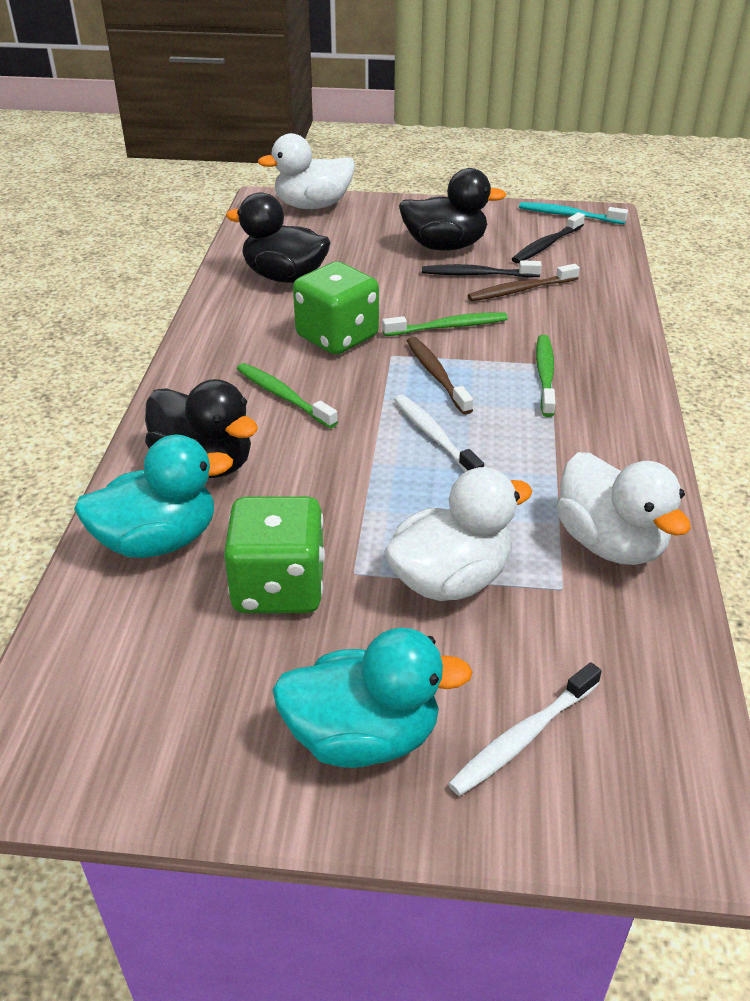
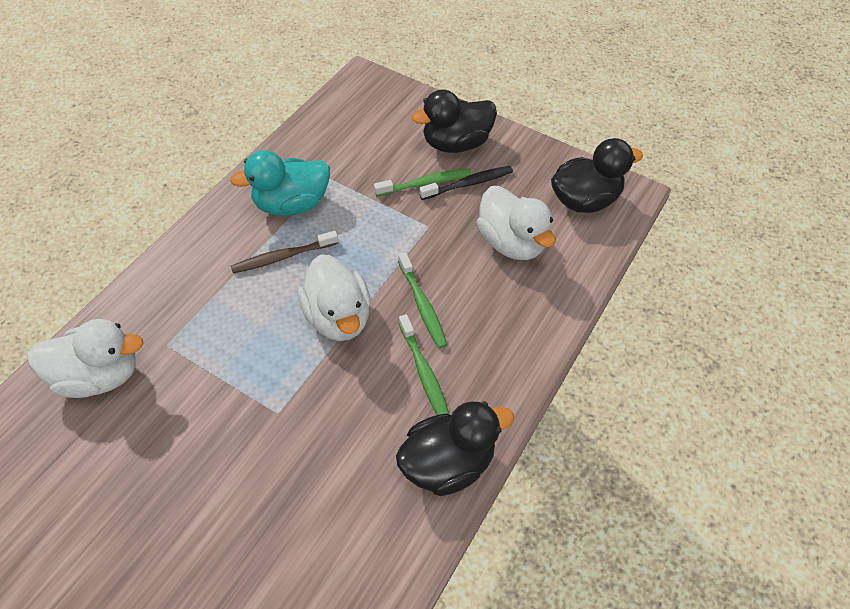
black toothbrush: 2 -> 1
brown toothbrush: 2 -> 1
green dice: 2 -> 0
turquoise duck: 2 -> 1
turquoise toothbrush: 1 -> 0
white toothbrush: 2 -> 0

